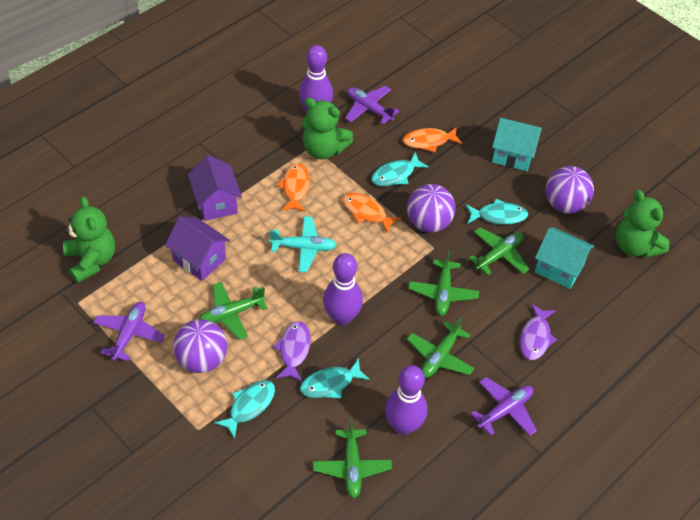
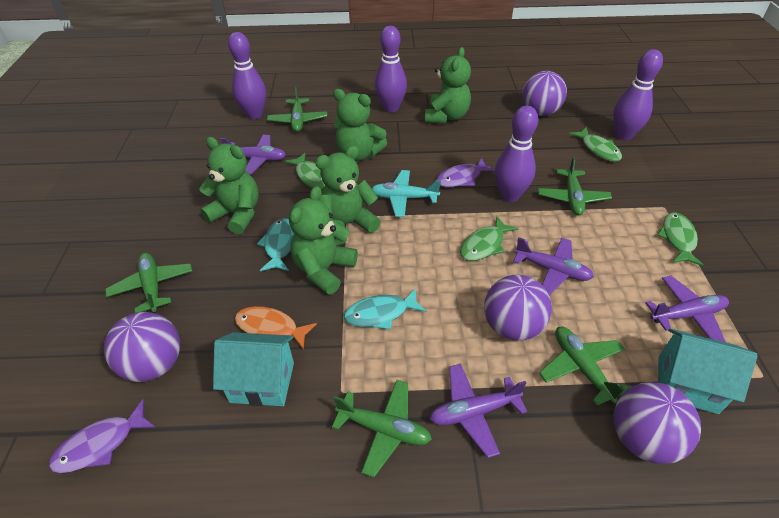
green fish: 0 -> 4
green teddy bear: 3 -> 5
orange fish: 3 -> 1
purple ball: 3 -> 4
purple bowling pin: 3 -> 4
purple house: 2 -> 0
purple plane: 3 -> 4
turquoise fish: 4 -> 2

